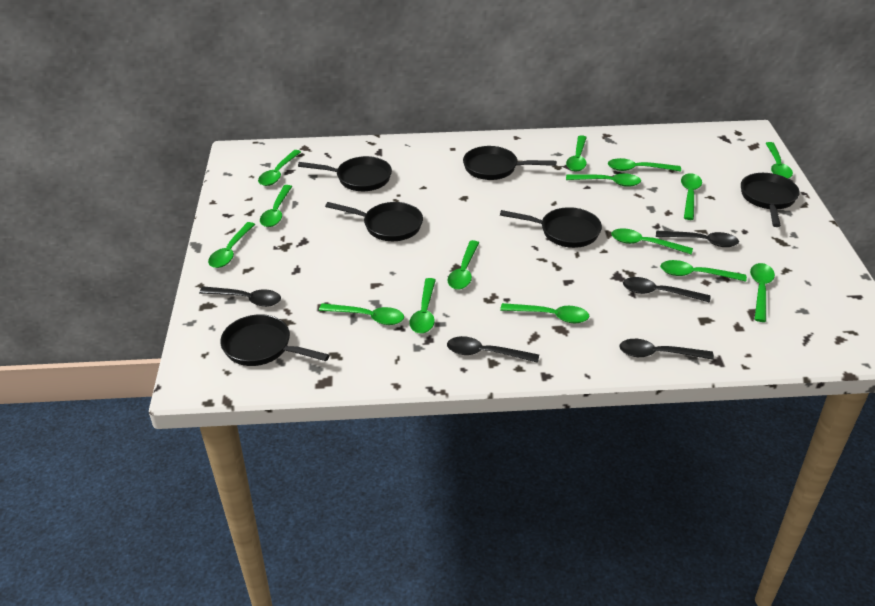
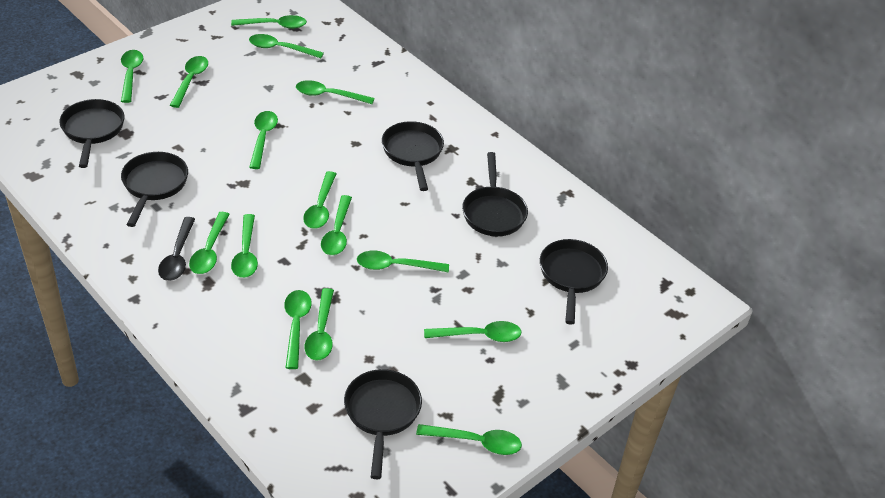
black spoon: 5 -> 1

